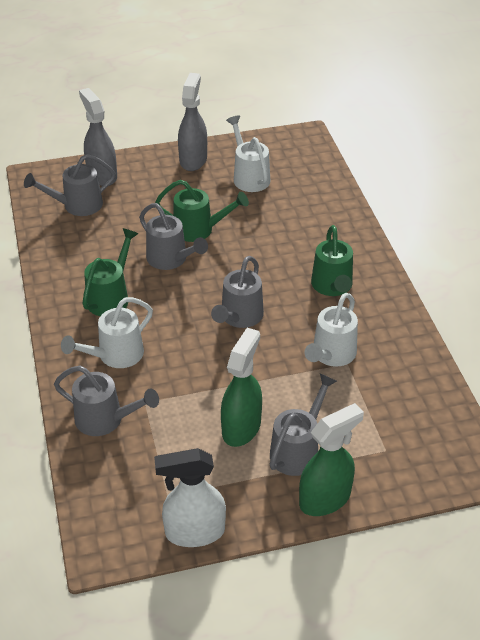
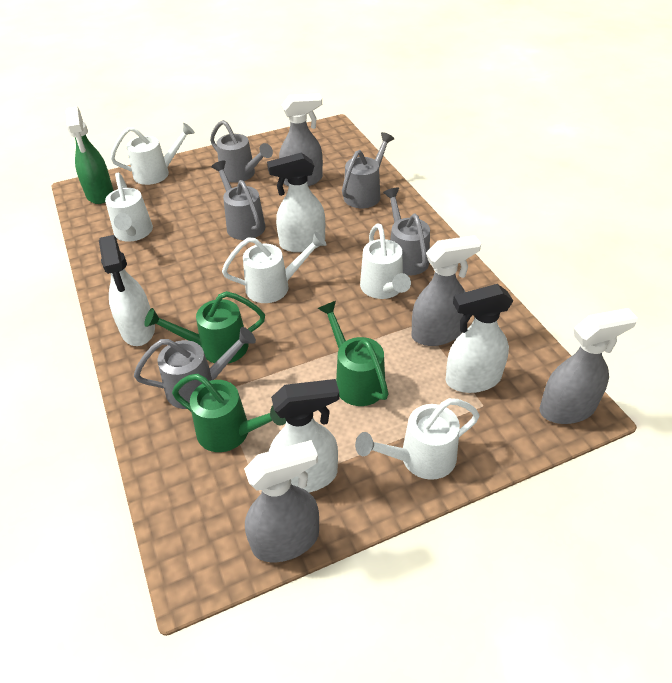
green spray bottle: 2 -> 1
grey spray bottle: 2 -> 4
white spray bottle: 1 -> 4
white watering can: 3 -> 5

